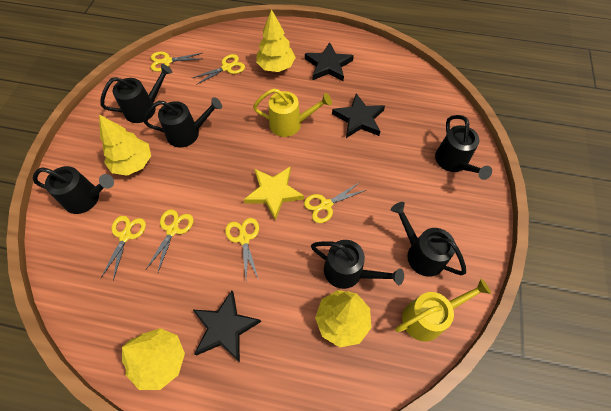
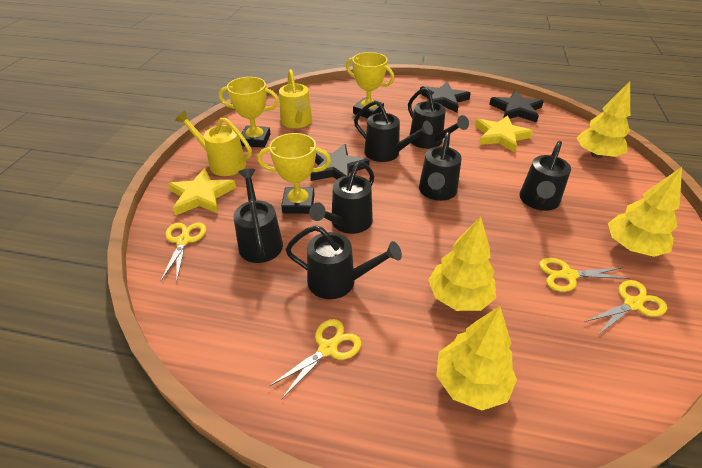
black watering can: 6 -> 7
yellow scissors: 6 -> 4
yellow star: 1 -> 2
yellow trophy: 0 -> 3

